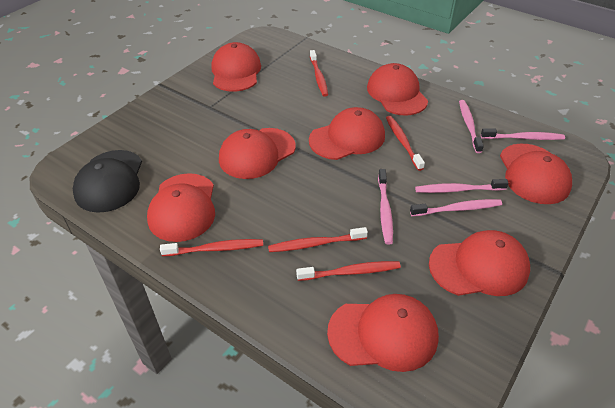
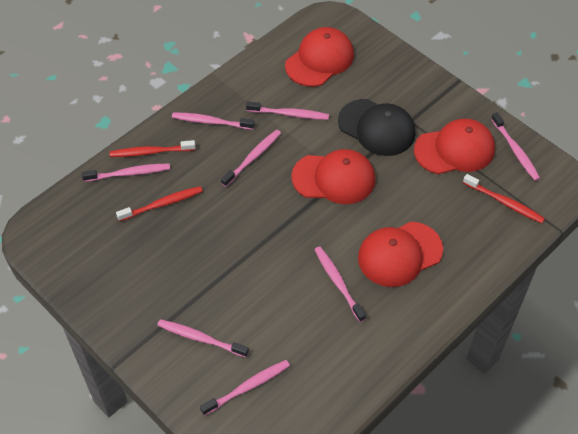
pink toothbrush: 5 -> 8
red cap: 8 -> 4
red toothbrush: 5 -> 3

